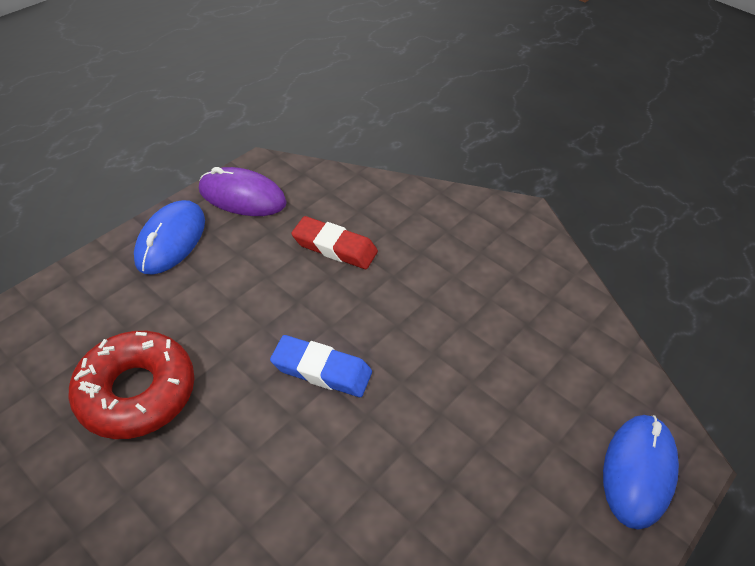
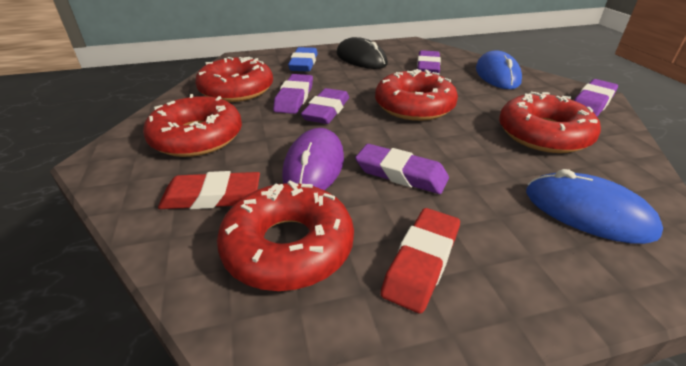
black mouse: 0 -> 1
purple eraser: 0 -> 5
red donut: 1 -> 5
red eraser: 1 -> 2

